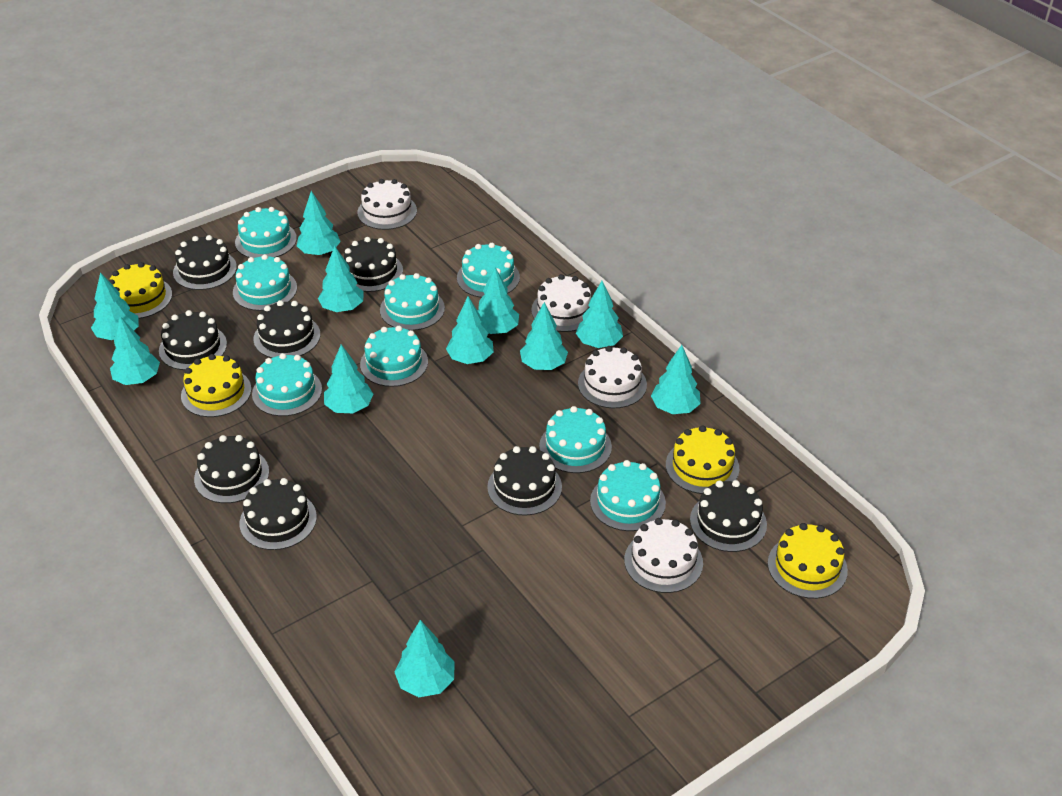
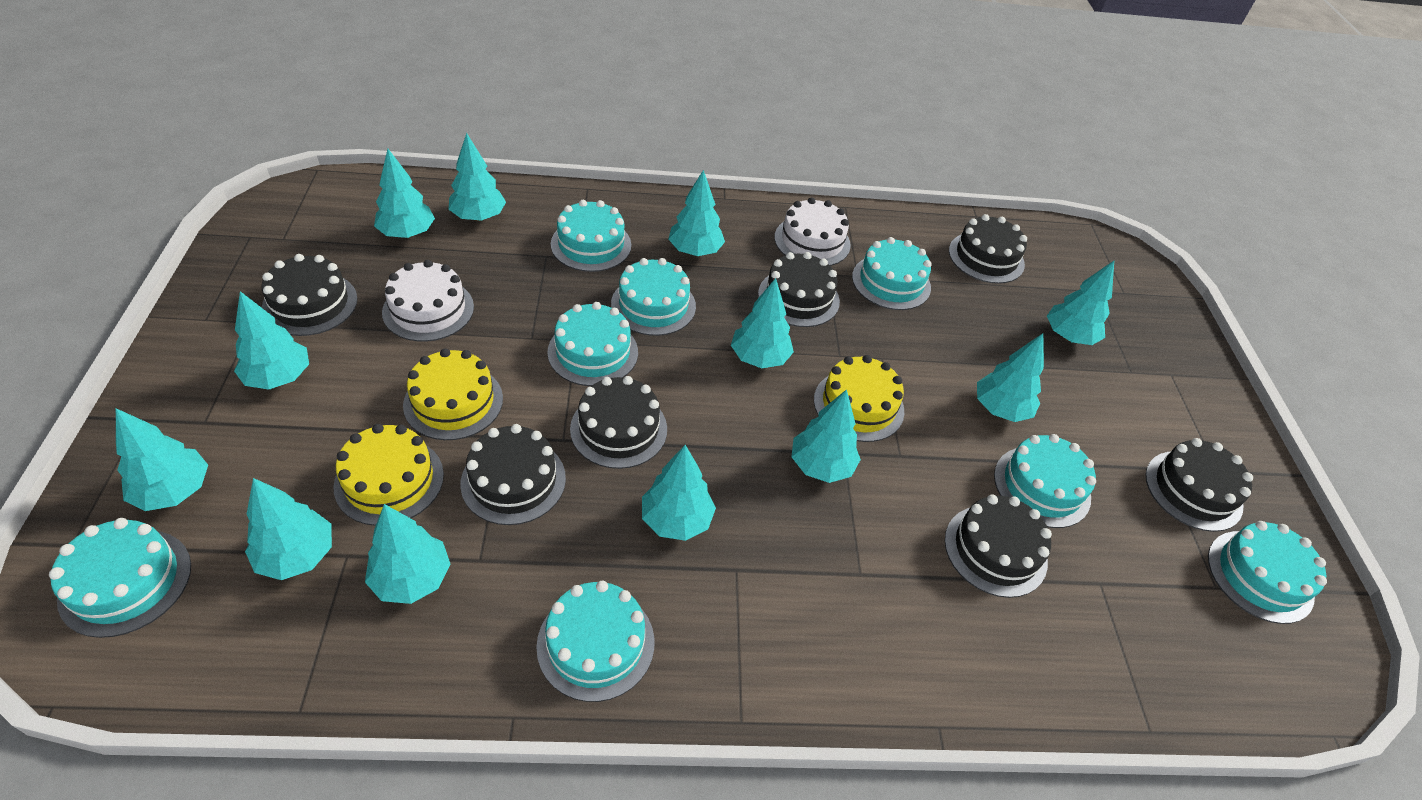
black cake: 8 -> 7
turquoise tree: 11 -> 12
white cake: 4 -> 2
yellow cake: 4 -> 3

